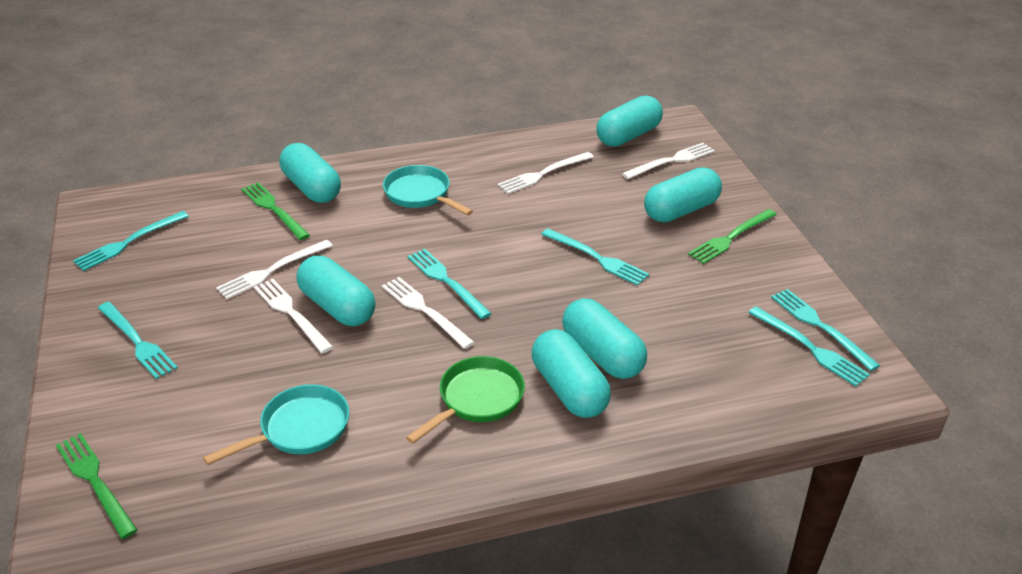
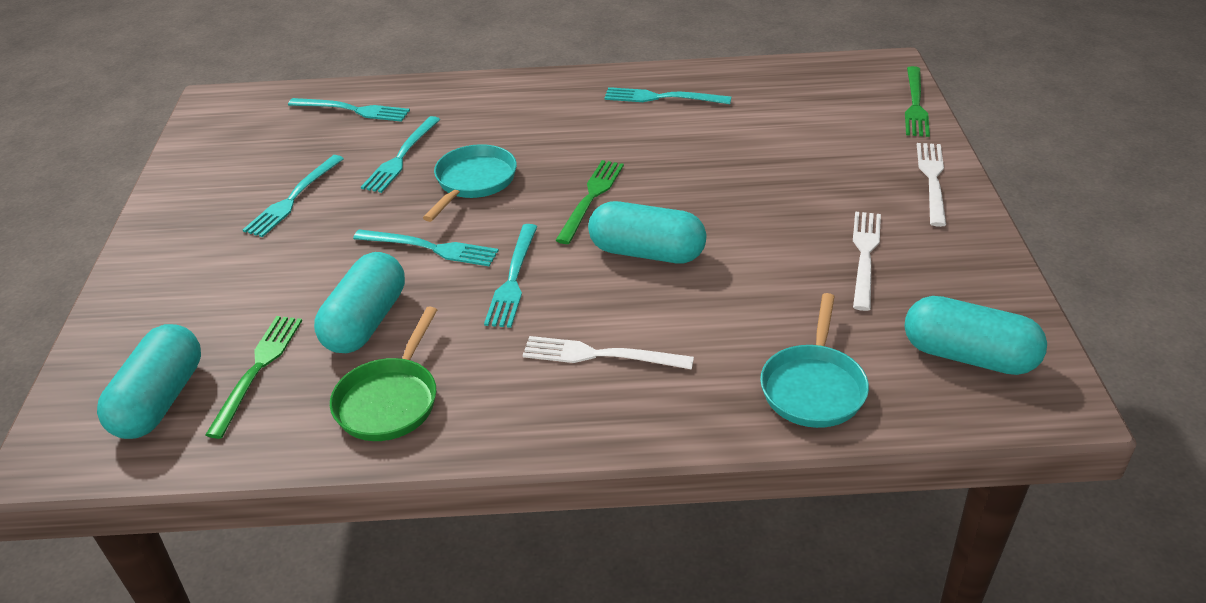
turquoise capsule: 6 -> 4
white fork: 5 -> 3

